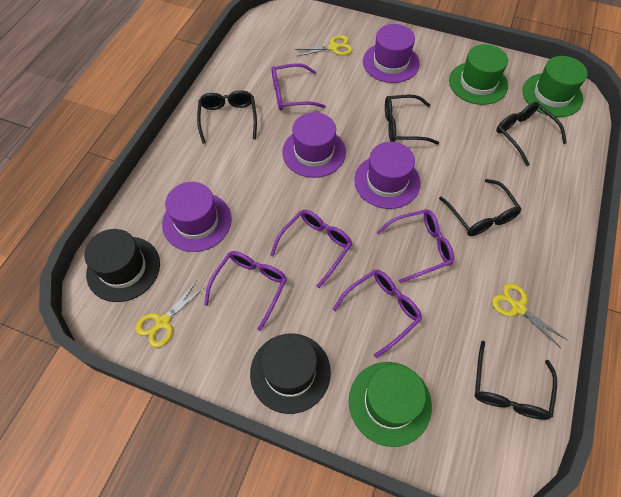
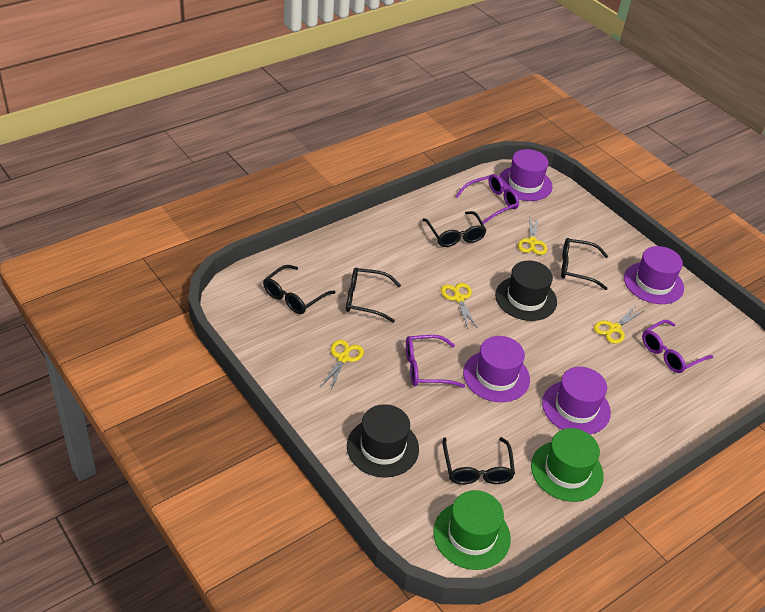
green hat: 3 -> 2
purple glasses: 5 -> 3
yellow scissors: 3 -> 4

